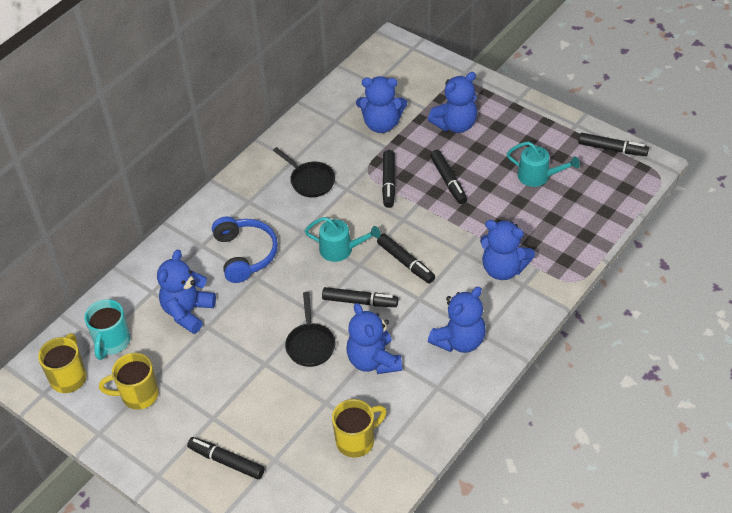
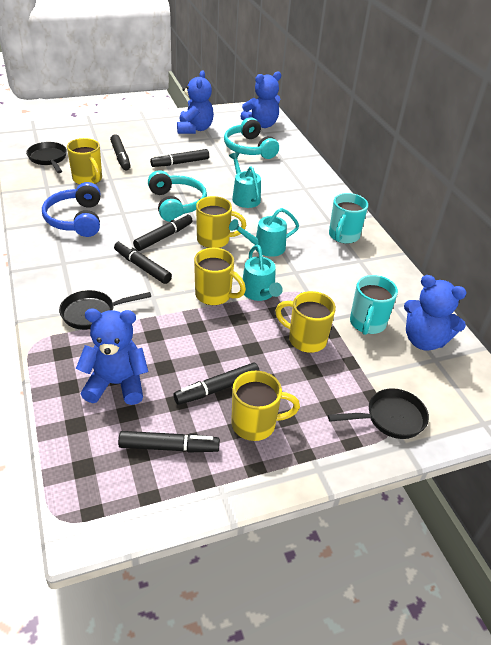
black pan: 2 -> 3
blue teddy bear: 6 -> 4
turquoise headphones: 0 -> 2
turquoise mug: 1 -> 2
turquoise watering can: 2 -> 3
yellow mug: 3 -> 5

